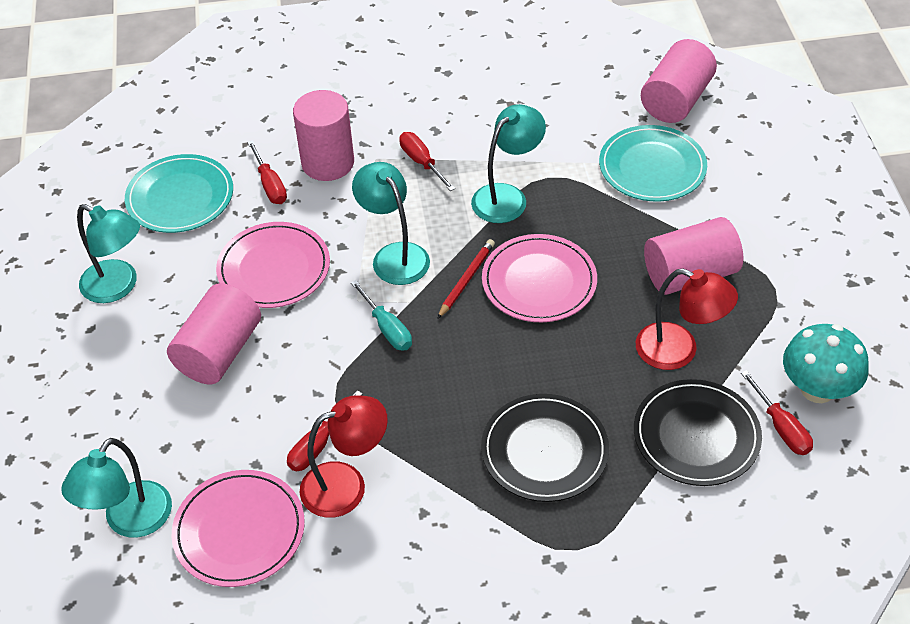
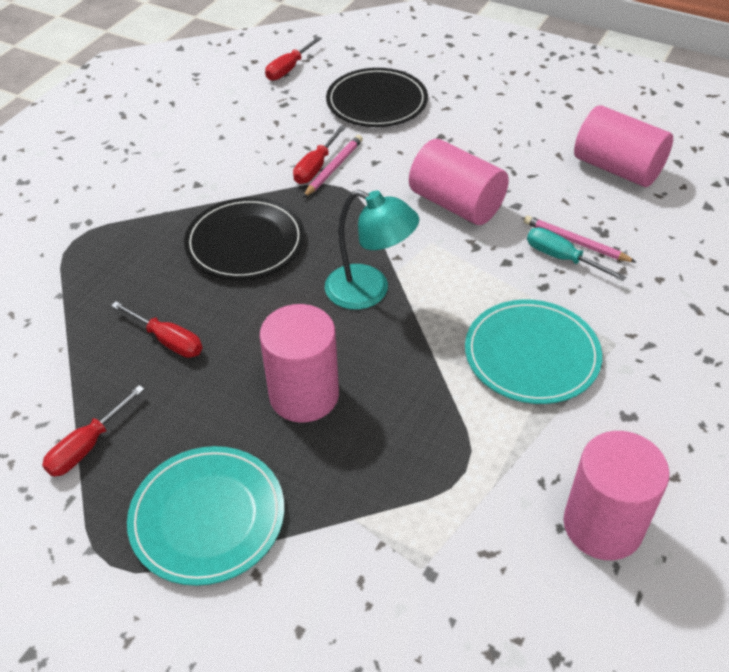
pink pencil: 0 -> 2
pink plate: 3 -> 0
red lamp: 2 -> 0
red pencil: 1 -> 0
turquoise lamp: 4 -> 1
turquoise mushroom: 1 -> 0

